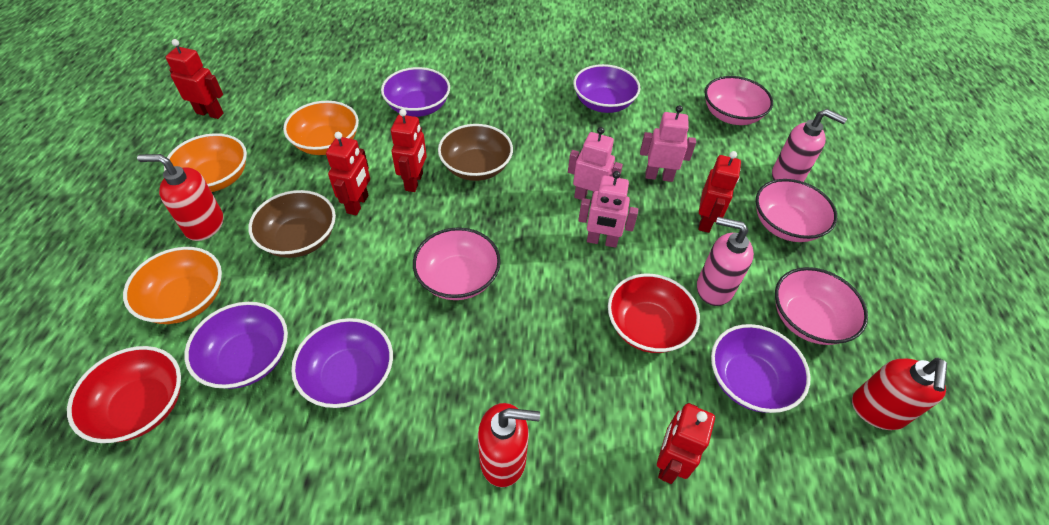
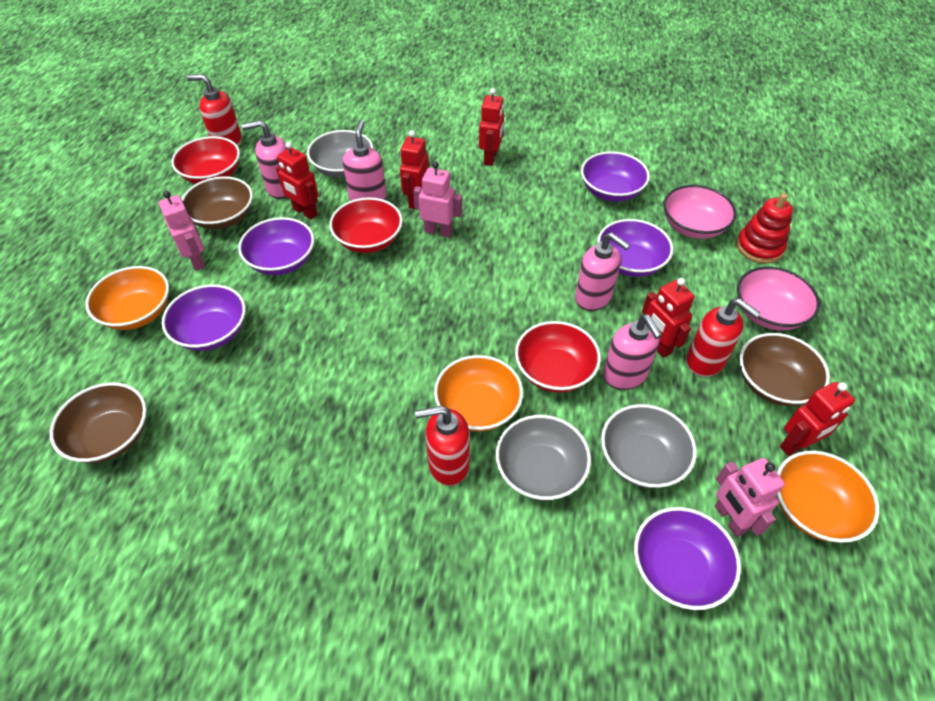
brown bowl: 2 -> 3
grey bowl: 0 -> 3
pink bowl: 4 -> 2
pink soap dispenser: 2 -> 4
red bowl: 2 -> 3
red stacking toy: 0 -> 1

